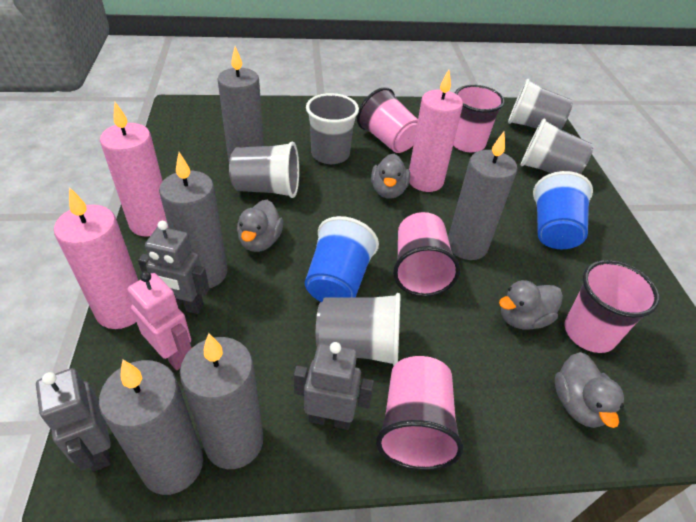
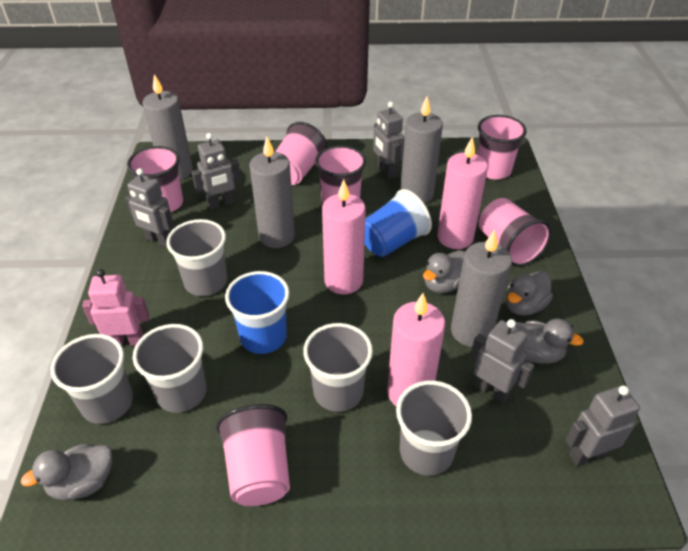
grey candle: 5 -> 4
grey robot: 3 -> 5
pink cup: 5 -> 6

